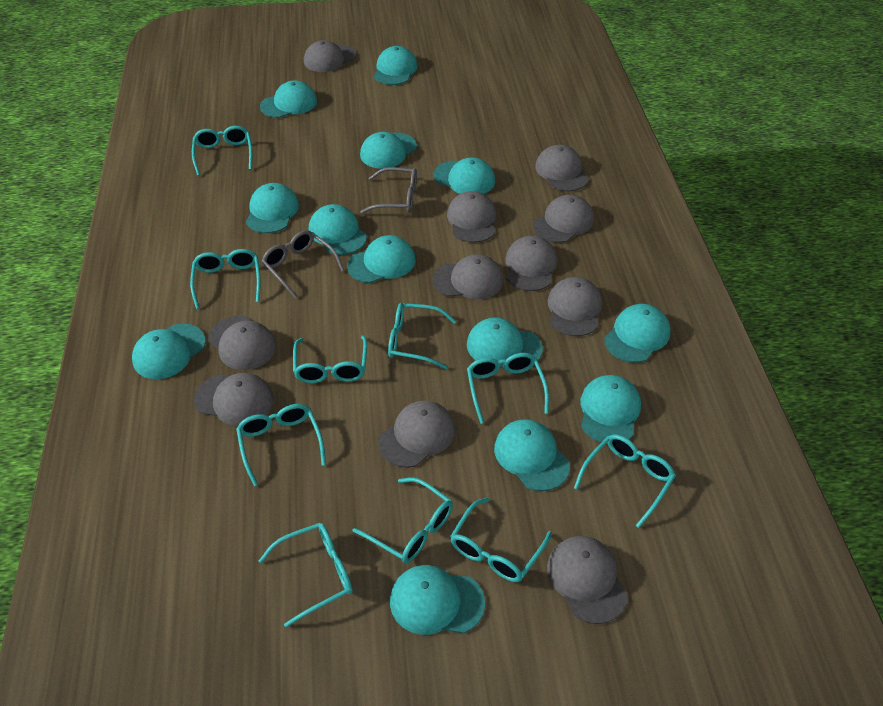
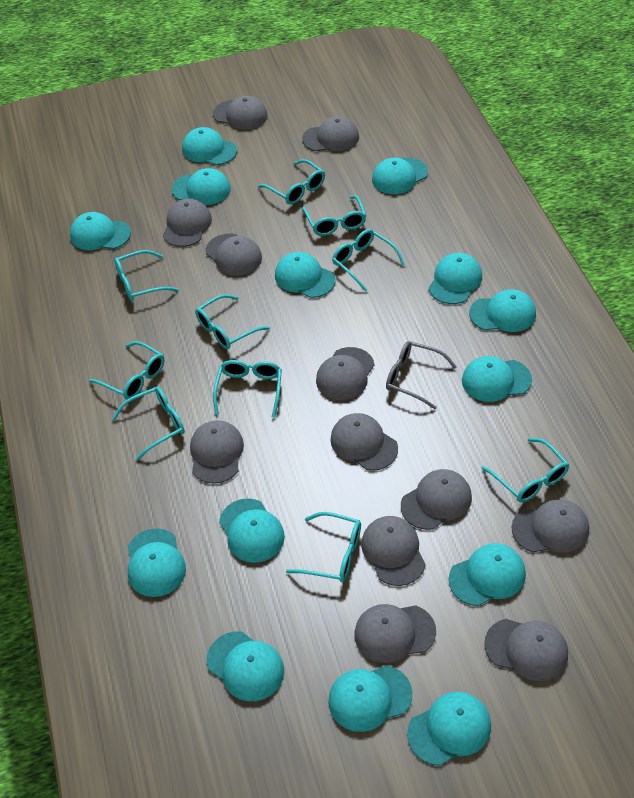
grey cap: 11 -> 12
grey glasses: 2 -> 1
turquoise cap: 13 -> 14

